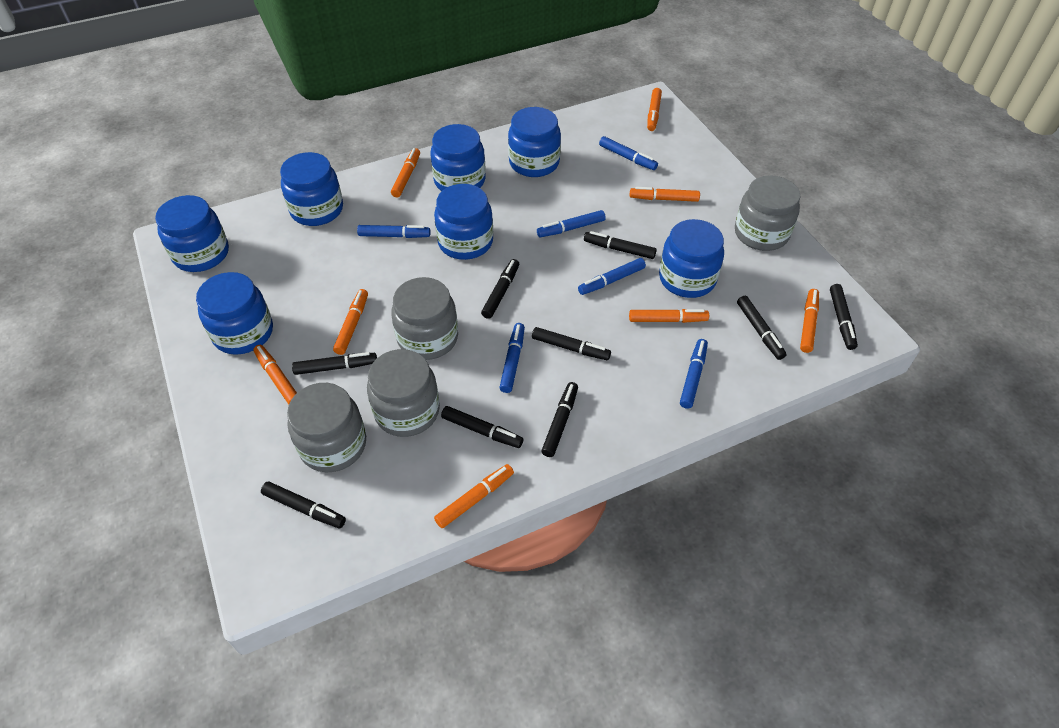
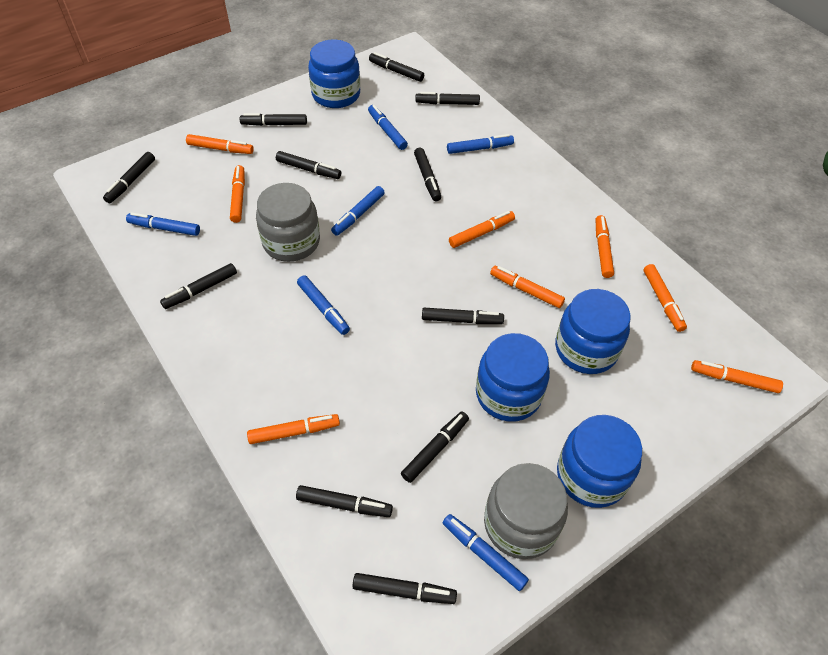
black marker: 9 -> 11
blue jar: 7 -> 4
grey jar: 4 -> 2

